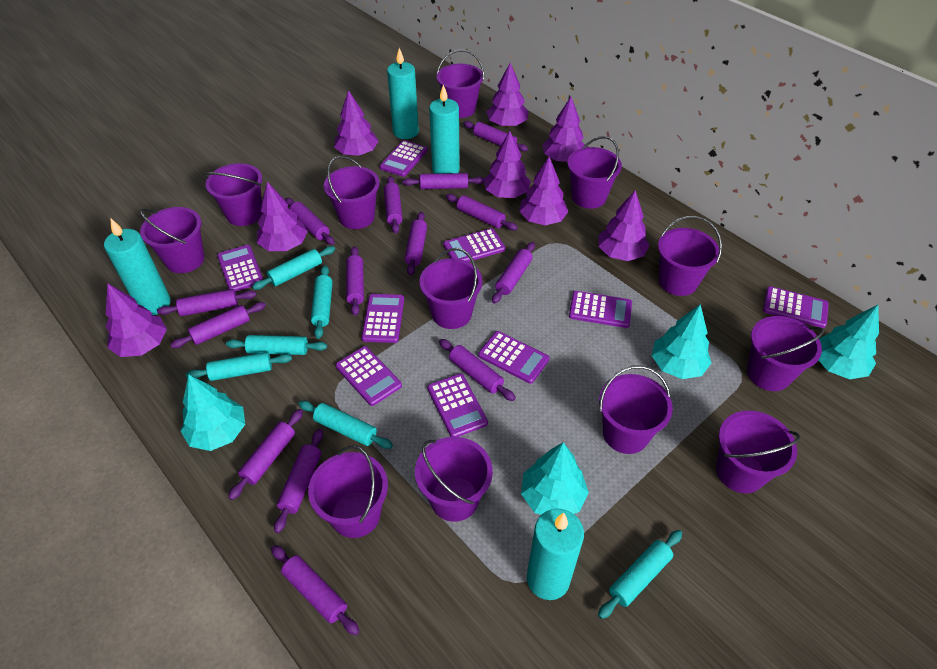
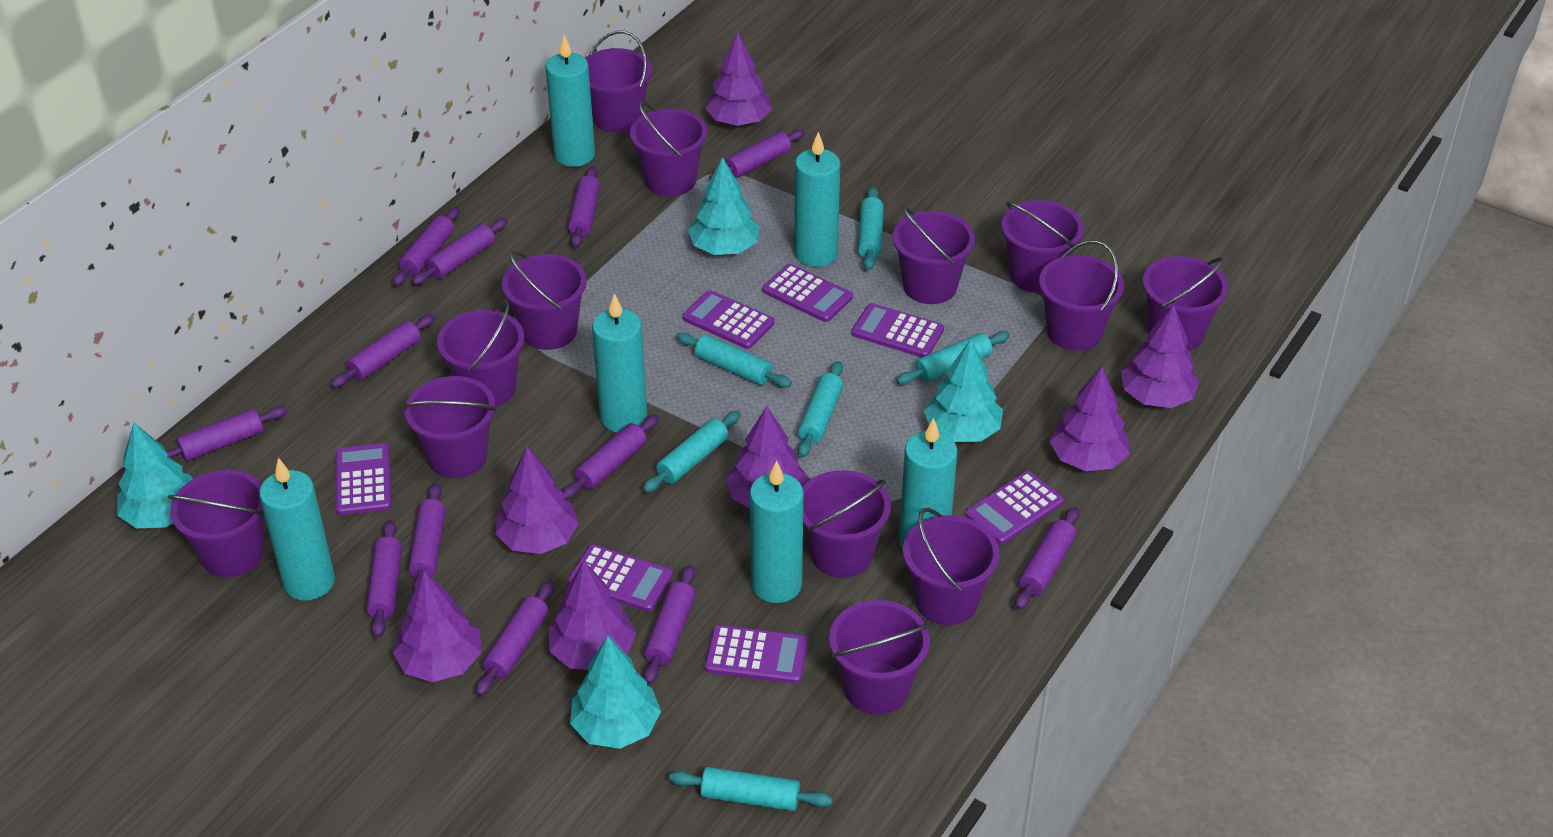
purple bucket: 12 -> 13
purple calculator: 9 -> 7
purple rolling pin: 14 -> 12
purple tree: 8 -> 7
turquoise candle: 4 -> 6

